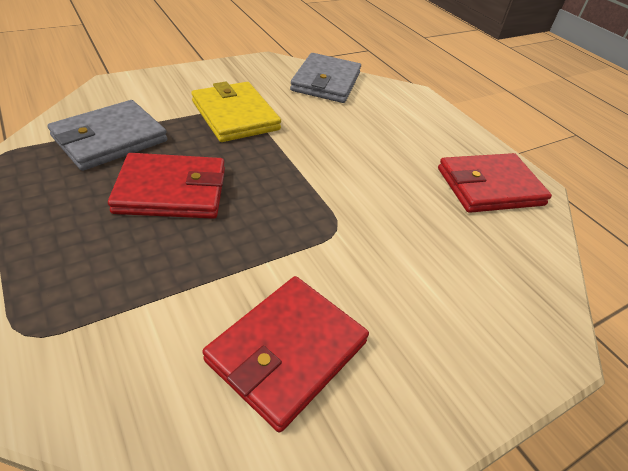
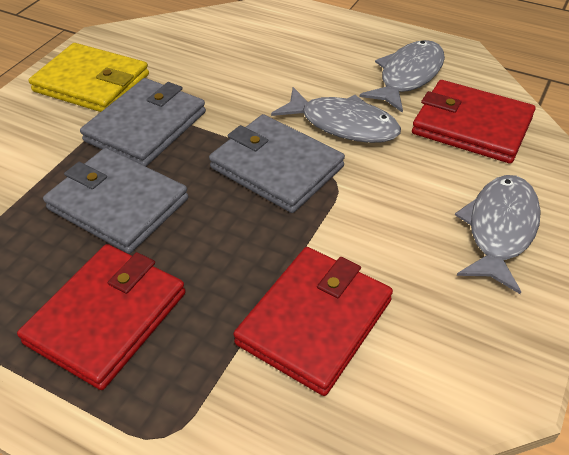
grey fish: 0 -> 3
grey wallet: 2 -> 3

